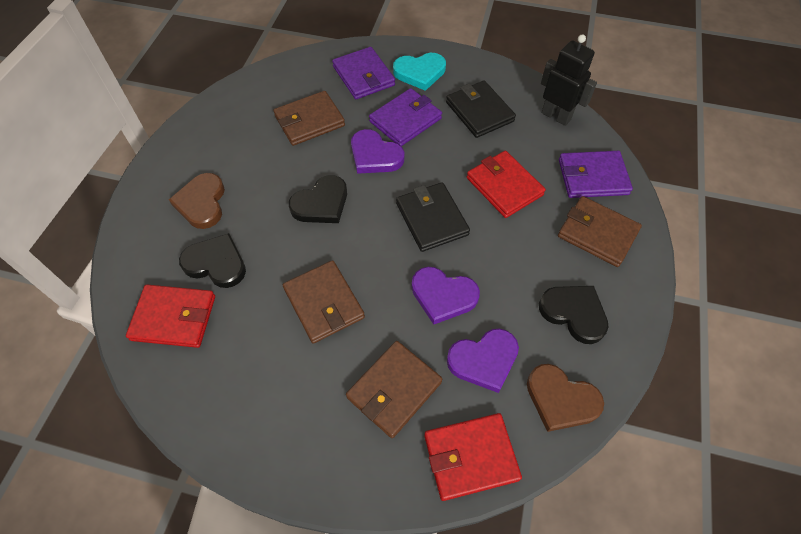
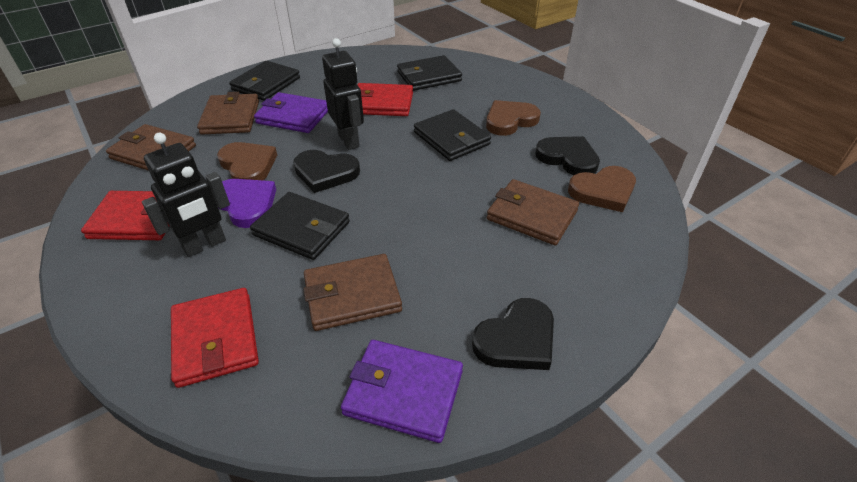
black robot: 1 -> 2
black wallet: 2 -> 4
brown heart: 2 -> 3
purple heart: 3 -> 1
purple wallet: 3 -> 2
turquoise heart: 1 -> 0

